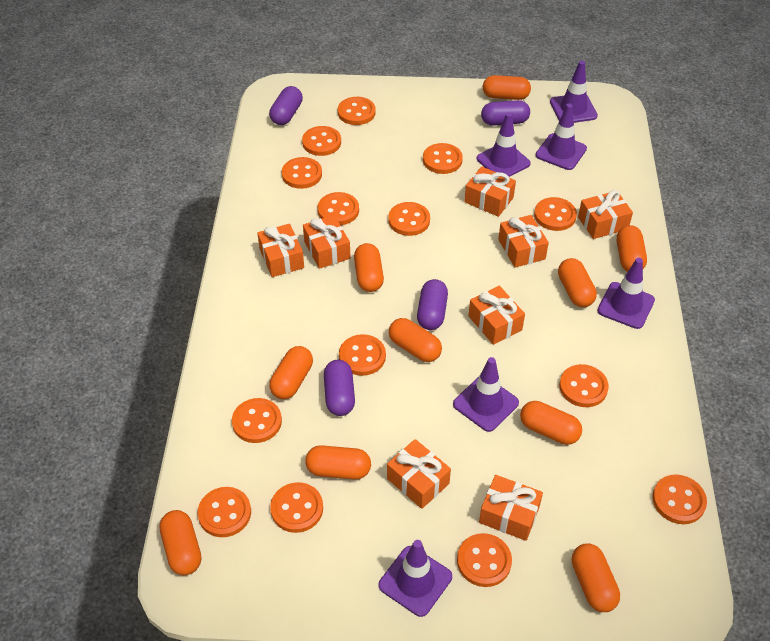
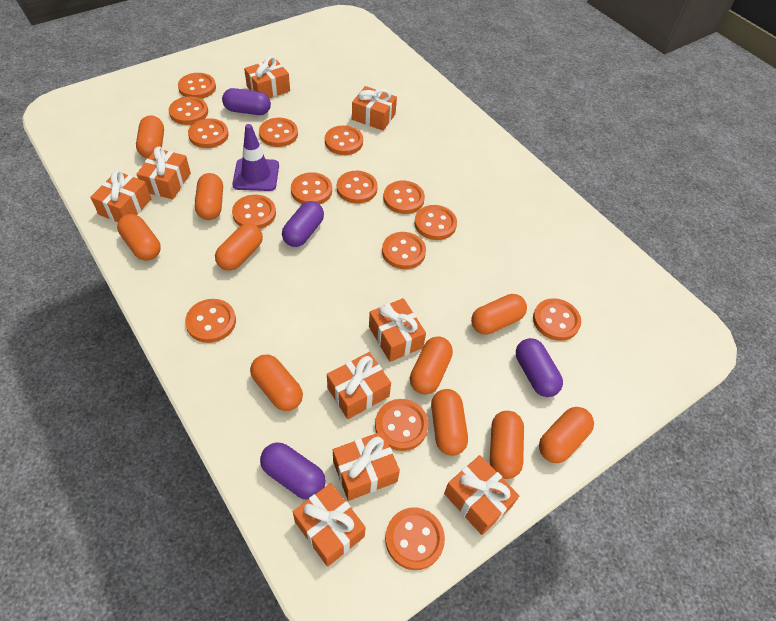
orange button: 14 -> 15
orange gift: 8 -> 9
purple traffic cone: 6 -> 1

